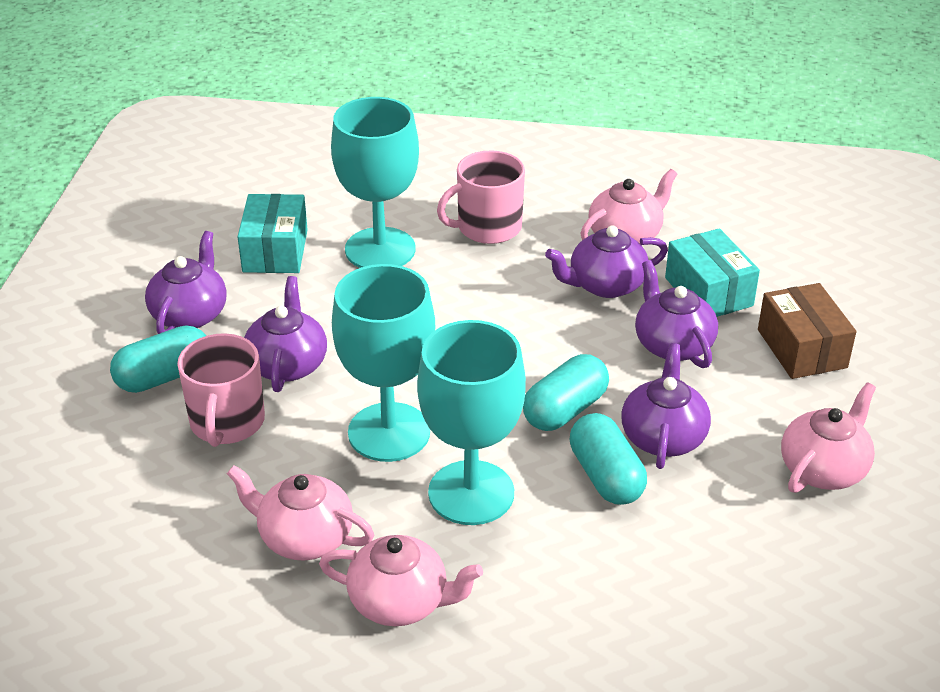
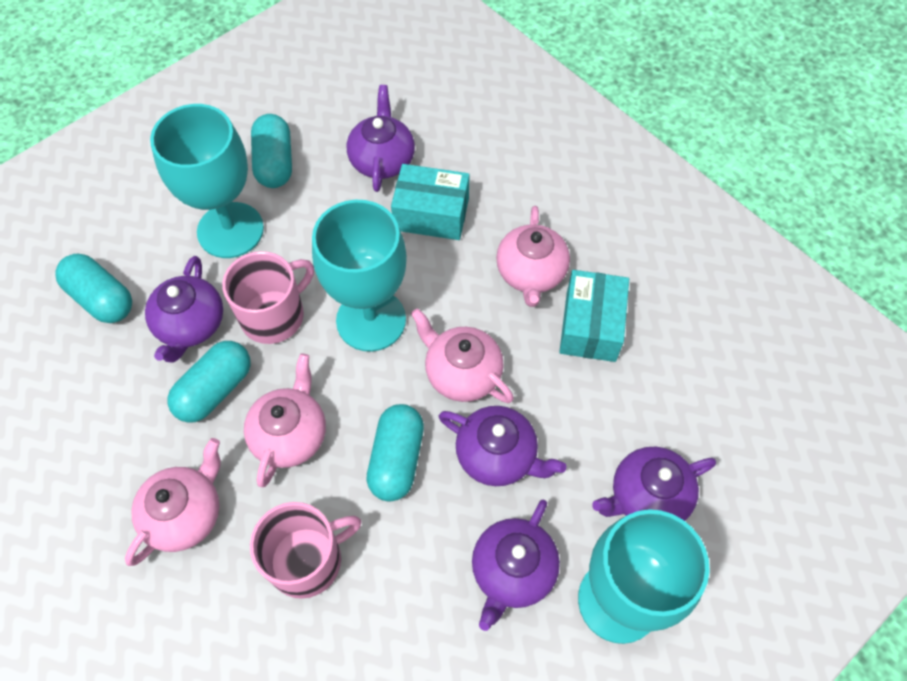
brown box: 1 -> 0
turquoise capsule: 3 -> 4

